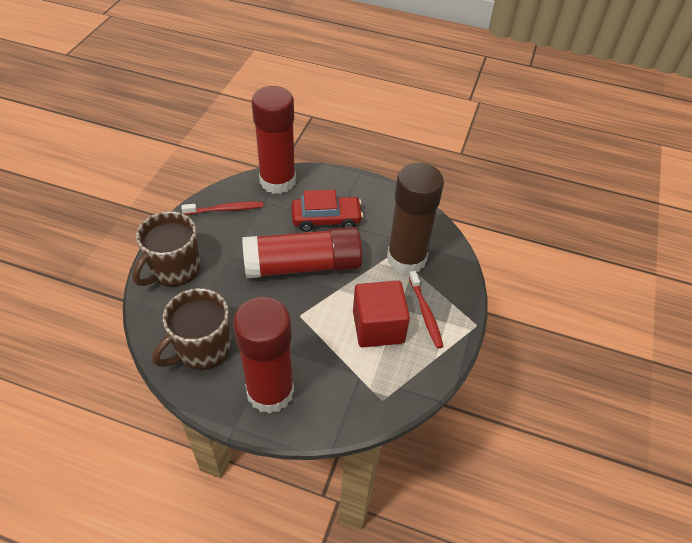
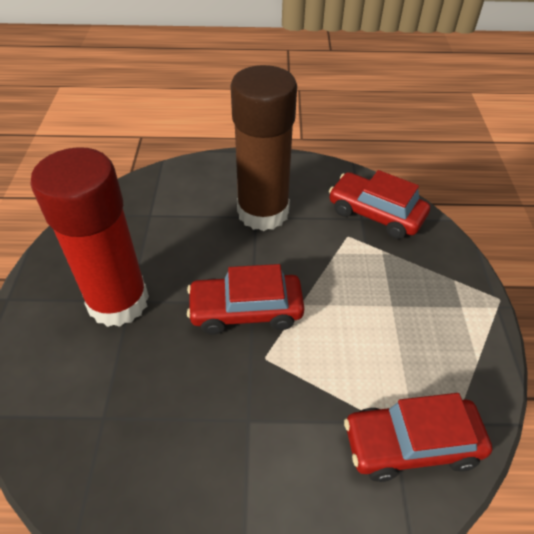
brown mug: 2 -> 0
red car: 1 -> 3
red cube: 1 -> 0
red glue stick: 3 -> 1
red toothbrush: 2 -> 0

